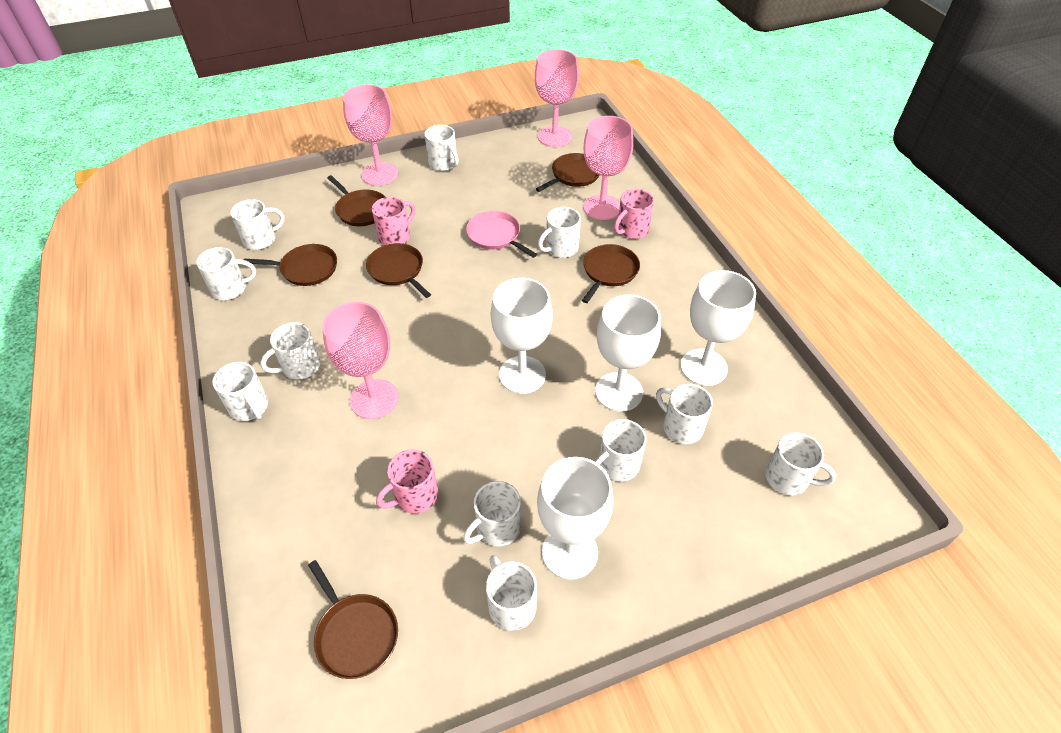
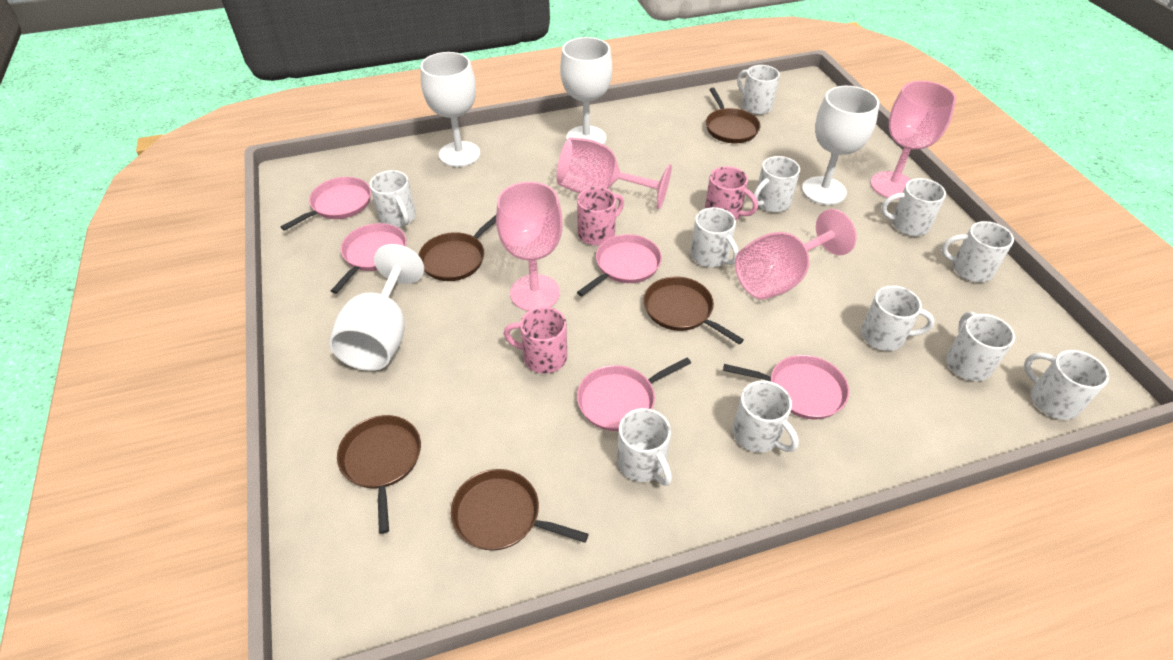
brown pan: 6 -> 5
pink pan: 1 -> 5

